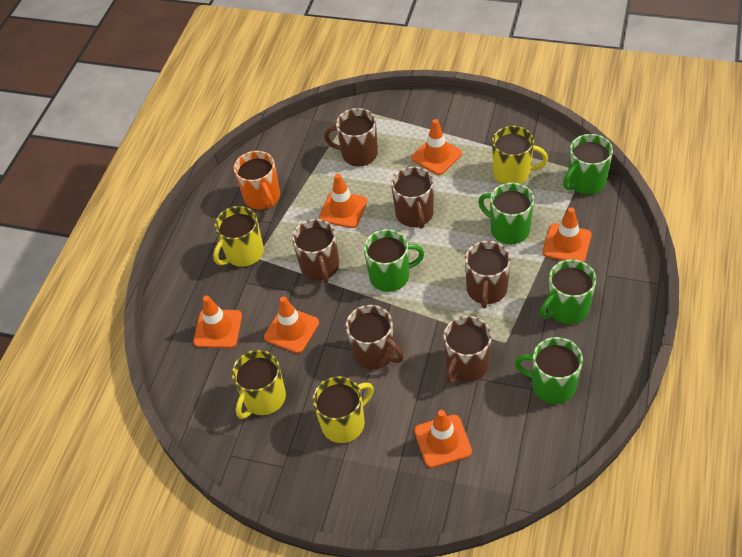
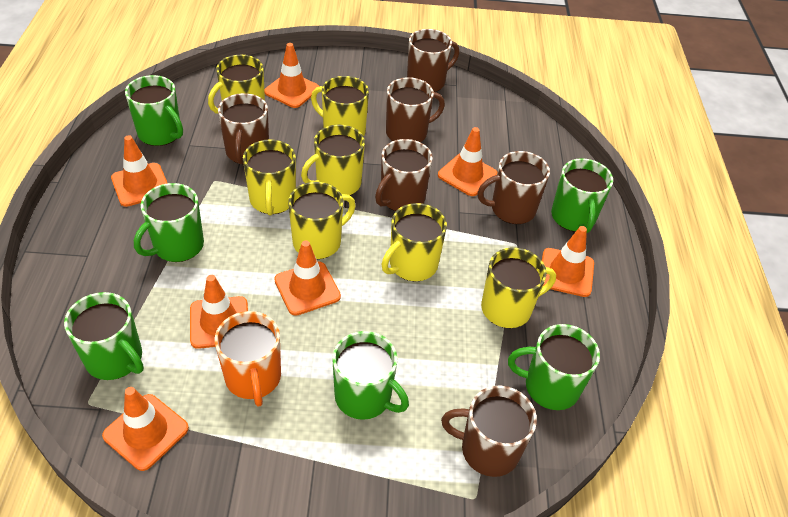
green mug: 5 -> 6
orange traffic cone: 6 -> 7
yellow mug: 4 -> 7

